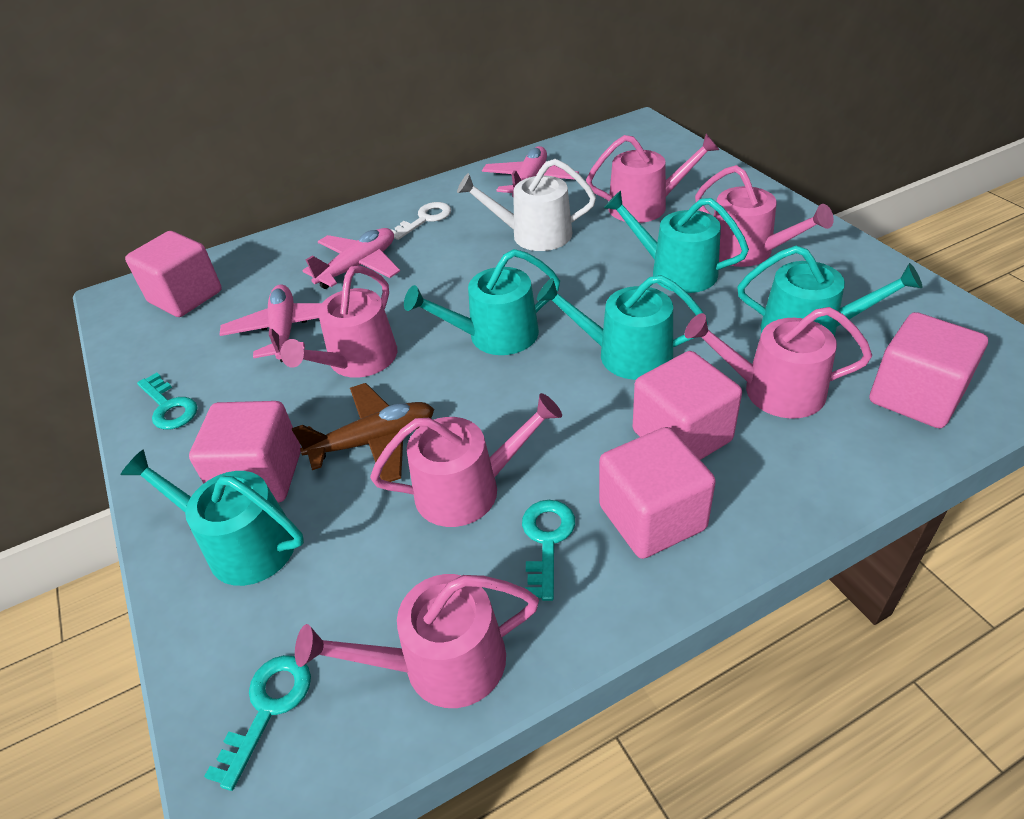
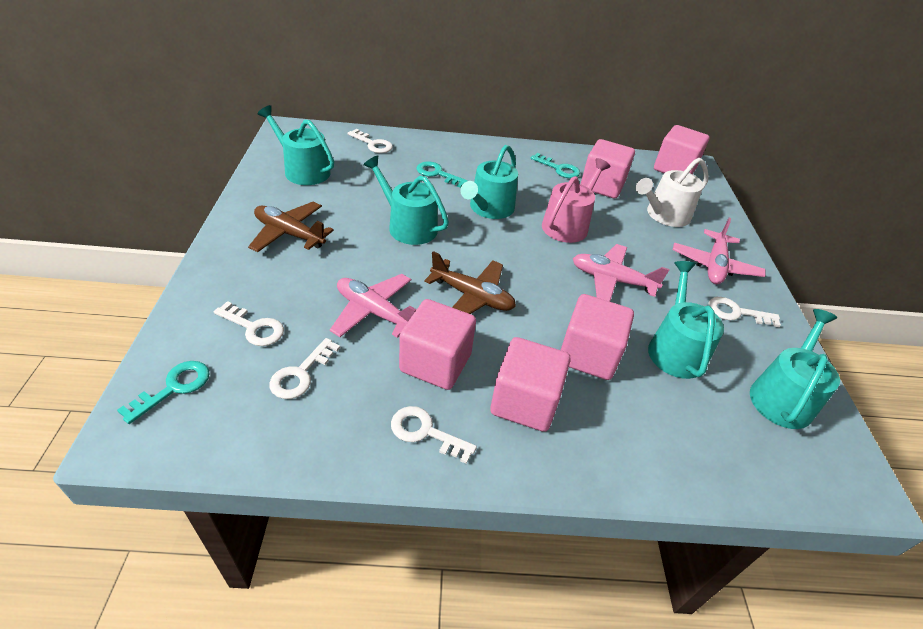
brown plane: 1 -> 2
pink watering can: 6 -> 1
white key: 1 -> 5

